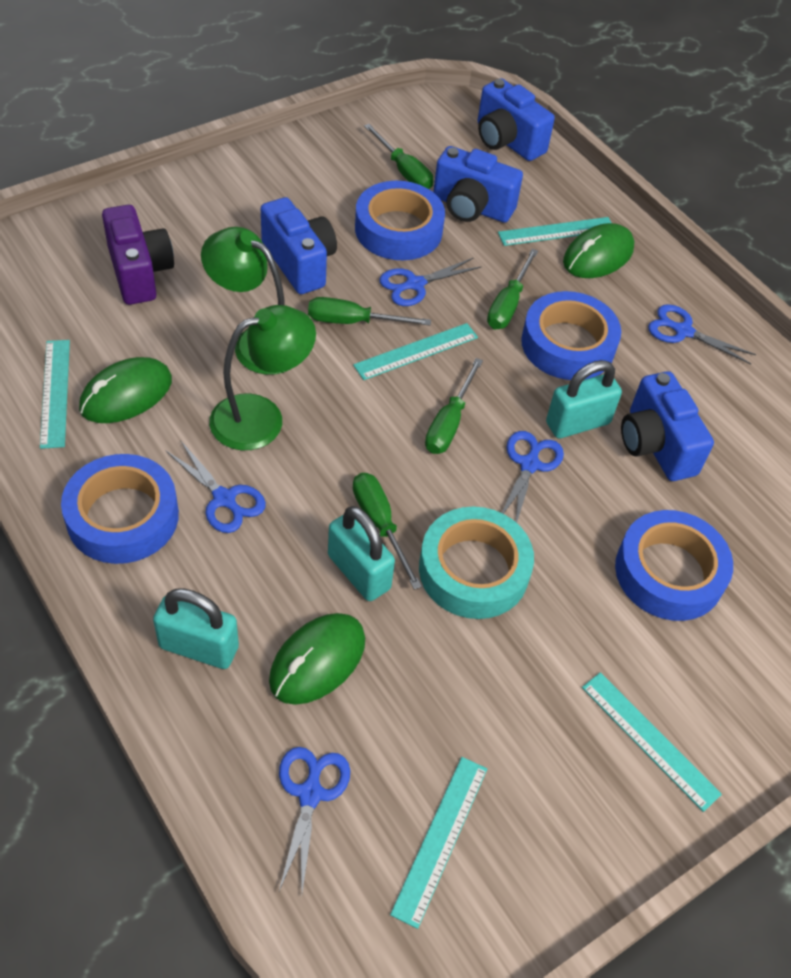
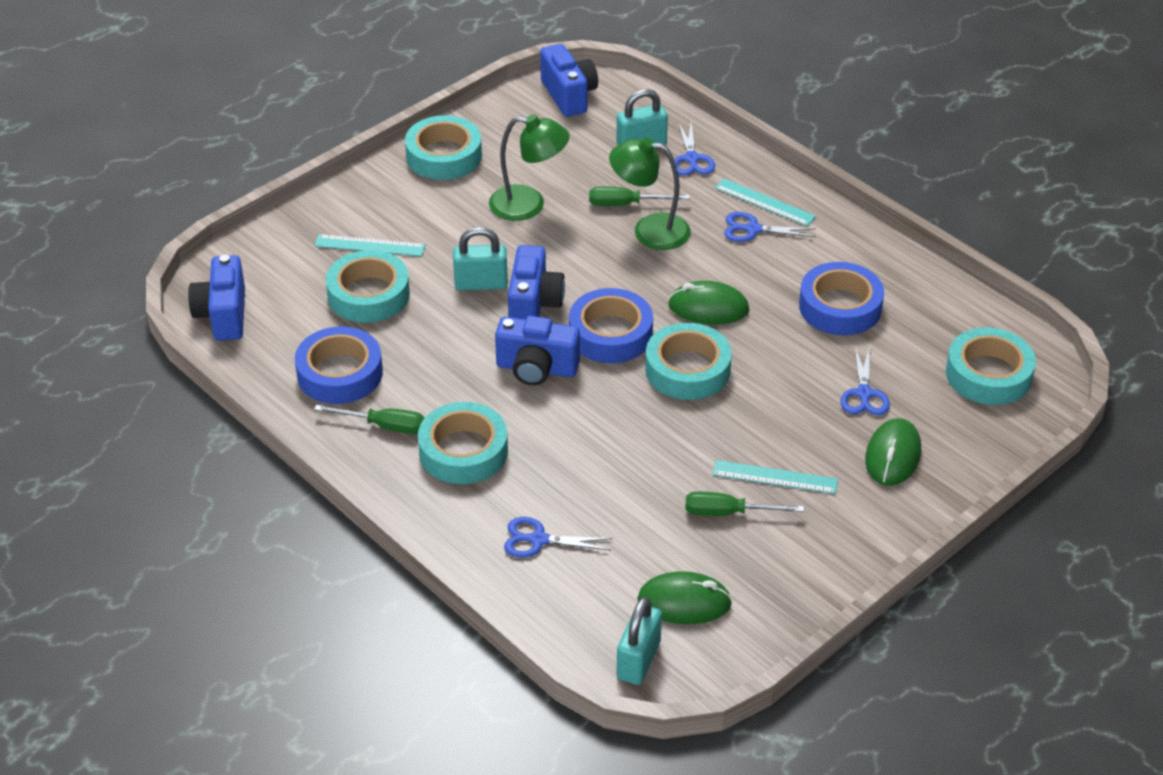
blue scissors: 5 -> 4
blue tape: 4 -> 3
green screwdriver: 5 -> 3
purple camera: 1 -> 0
turquoise ruler: 5 -> 3
turquoise tape: 1 -> 5

